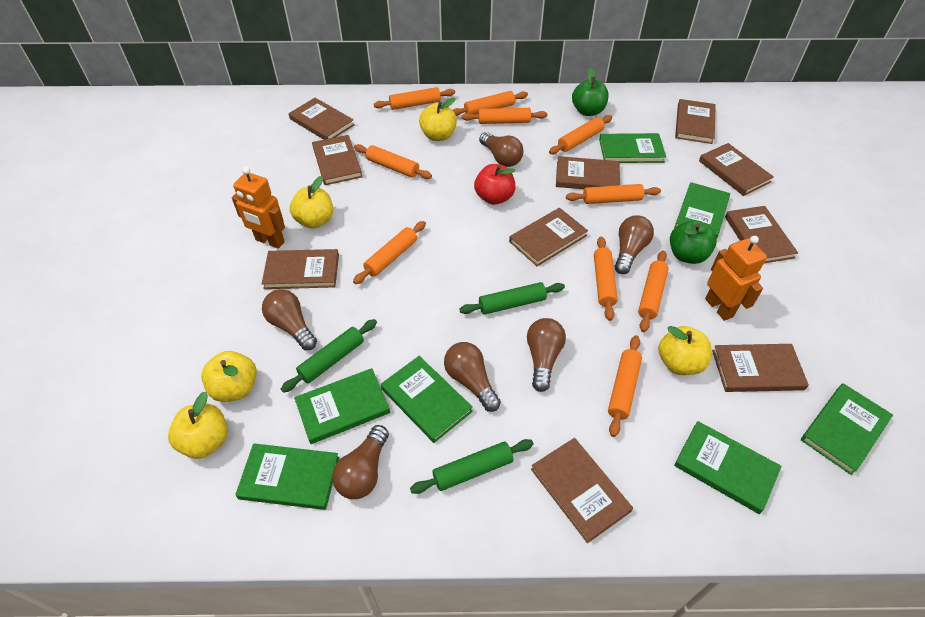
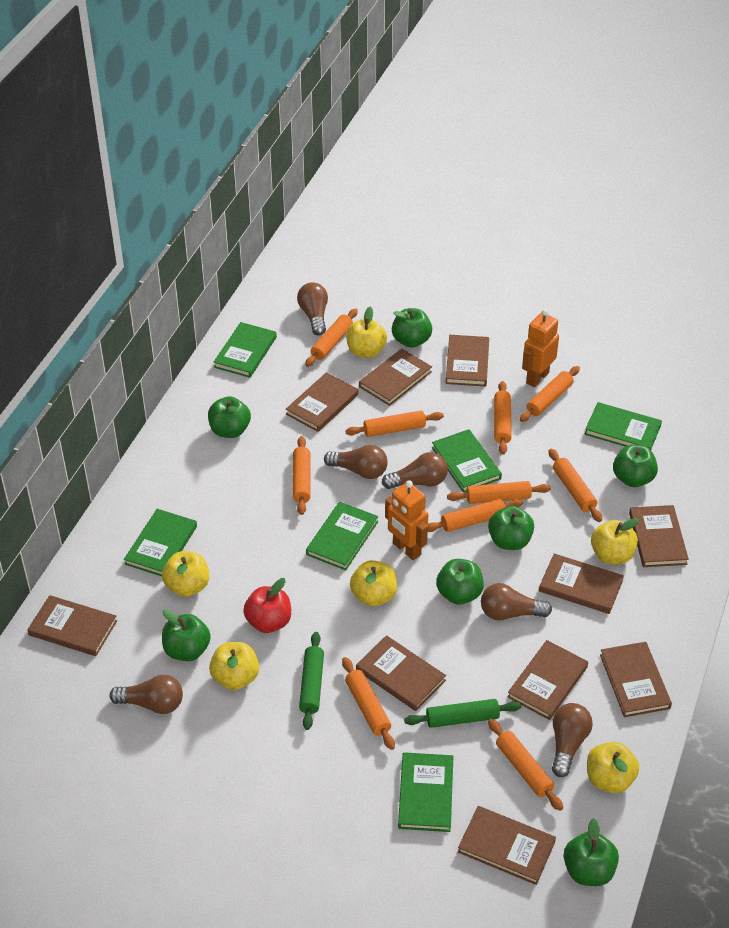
green apple: 2 -> 7
green book: 7 -> 6
green rolling pin: 3 -> 2
yellow apple: 5 -> 6

